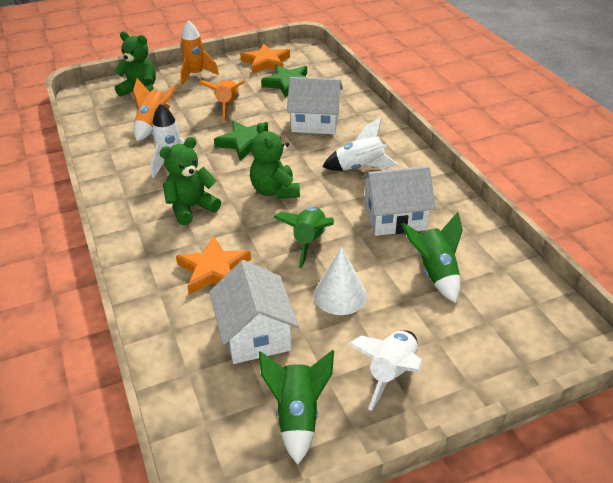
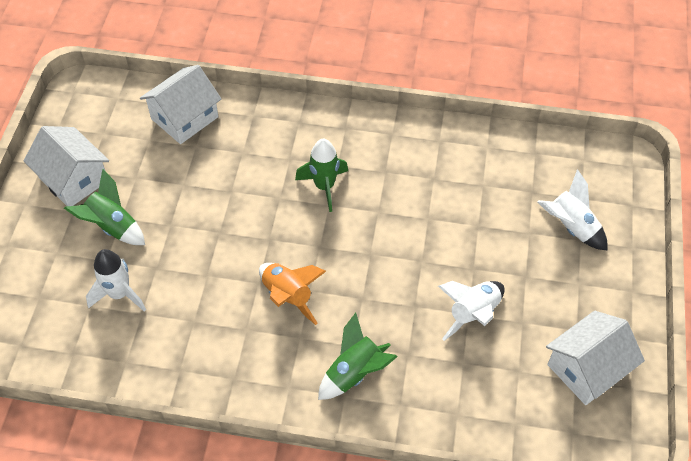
green star: 2 -> 0
green teddy bear: 3 -> 0
orange rocket: 3 -> 1
orange star: 2 -> 0
white cone: 1 -> 0

